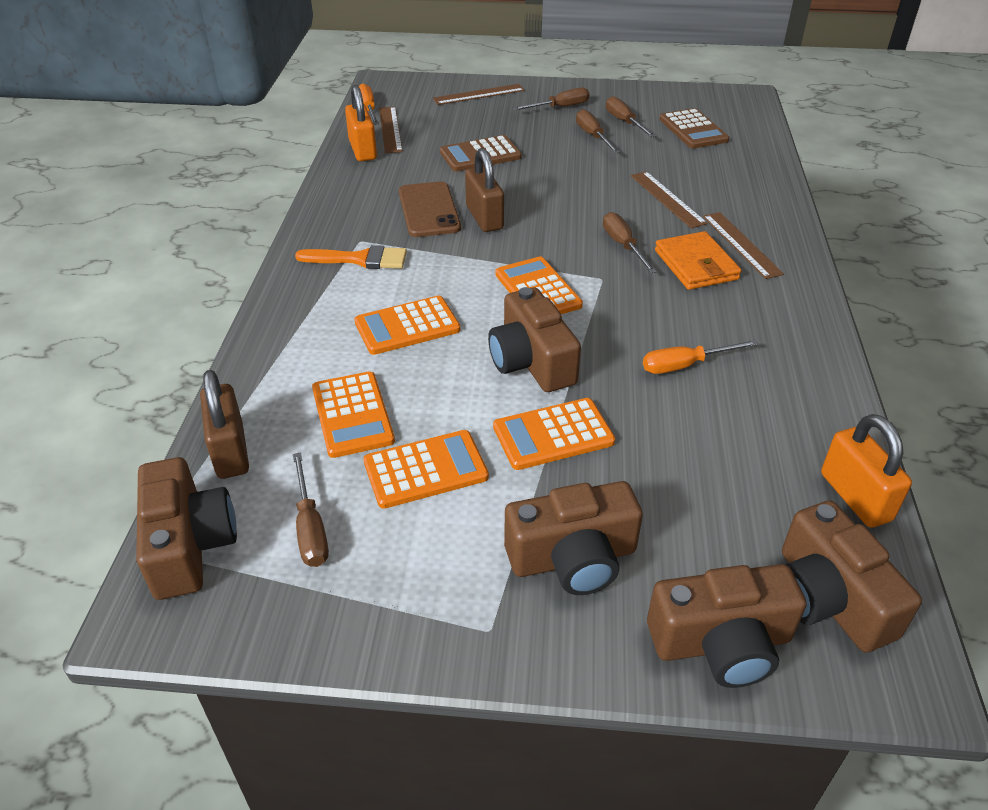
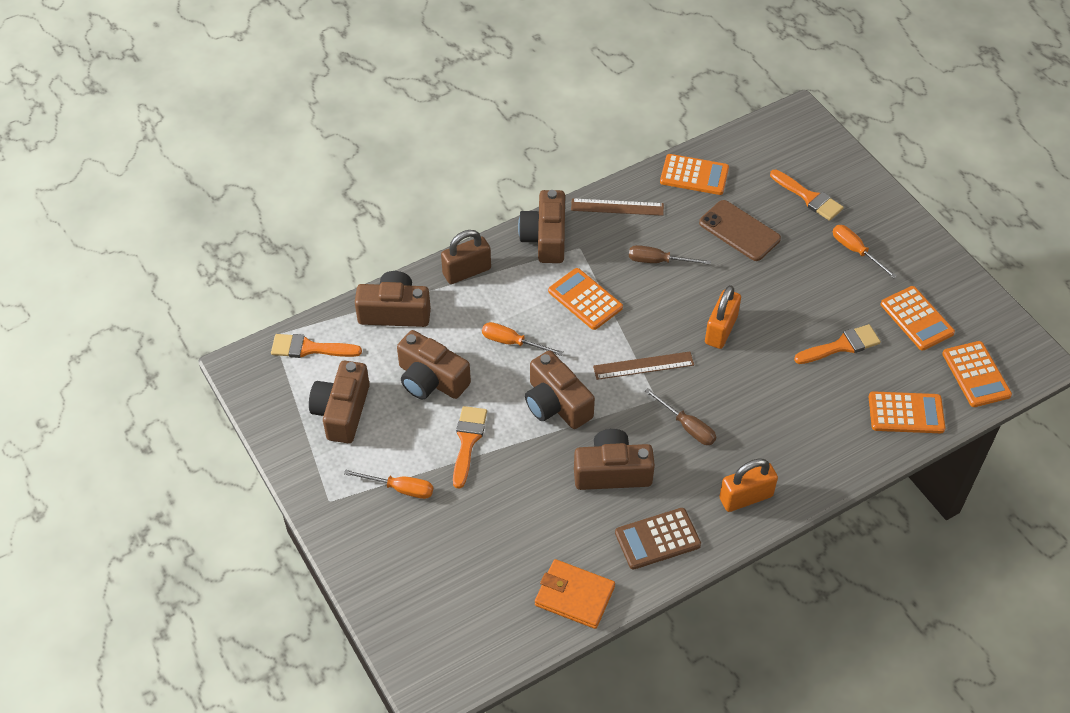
brown calculator: 2 -> 1
brown camera: 5 -> 6
brown padlock: 2 -> 1
brown ruler: 4 -> 2
brown screwdriver: 5 -> 2
orange brush: 1 -> 4
orange screwdriver: 2 -> 3

